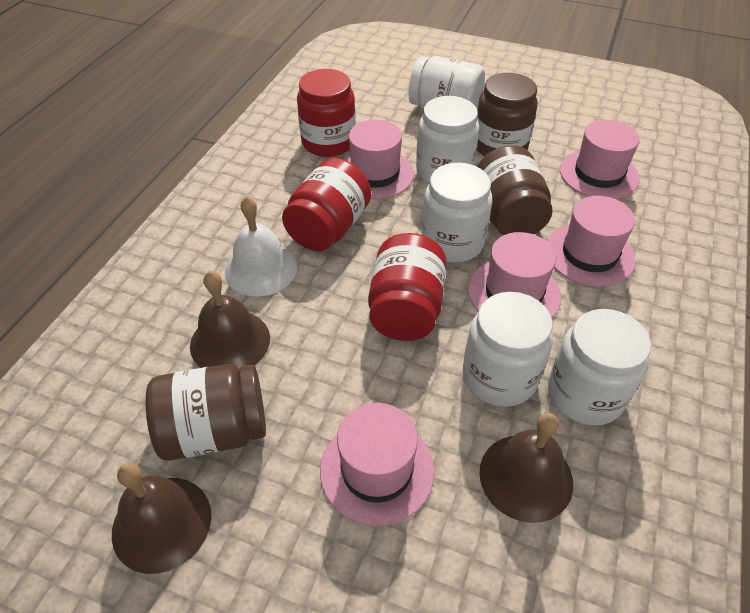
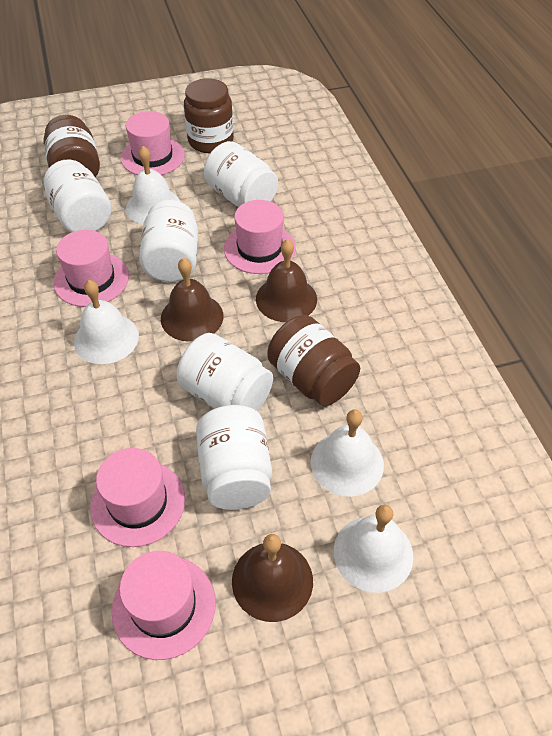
red jar: 3 -> 0
white bell: 1 -> 4

